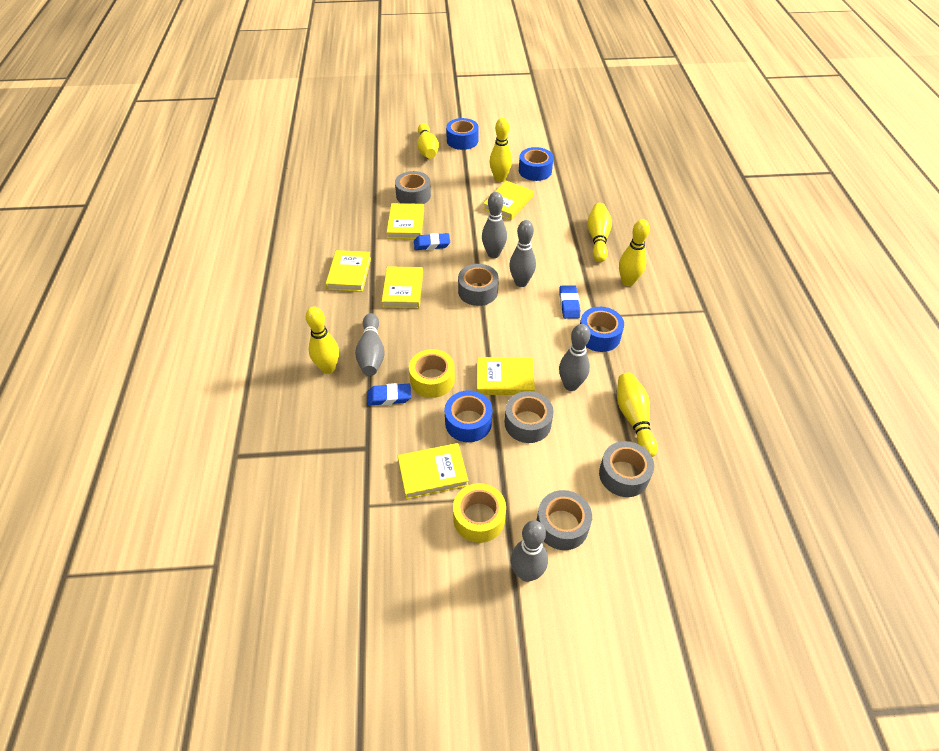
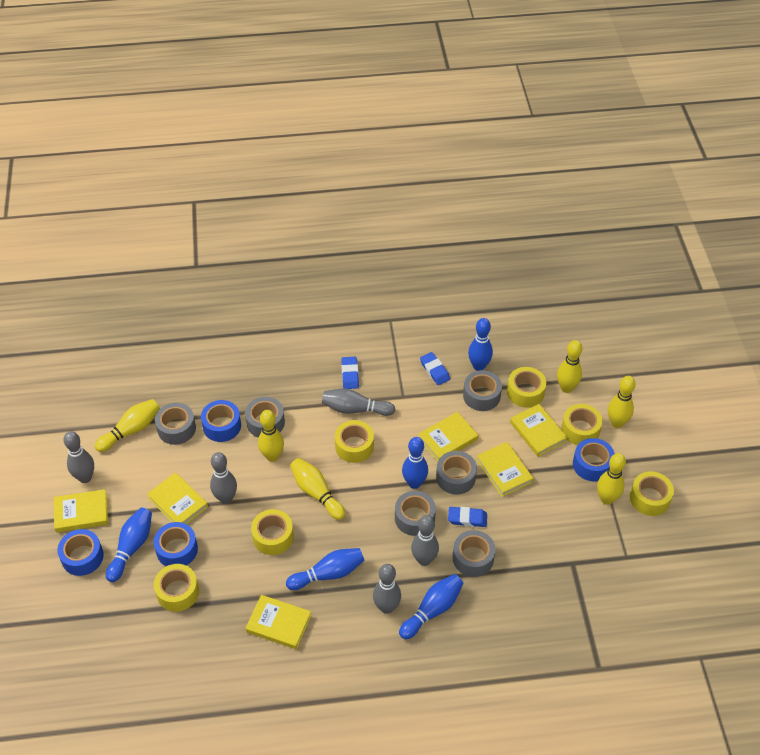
blue bowling pin: 0 -> 5
grey tape: 5 -> 6
yellow tape: 2 -> 6

